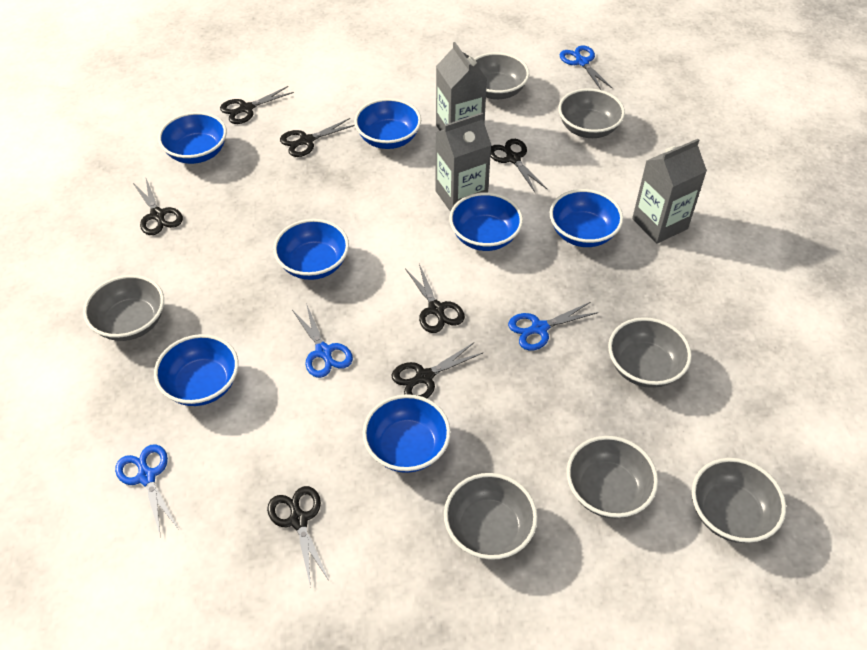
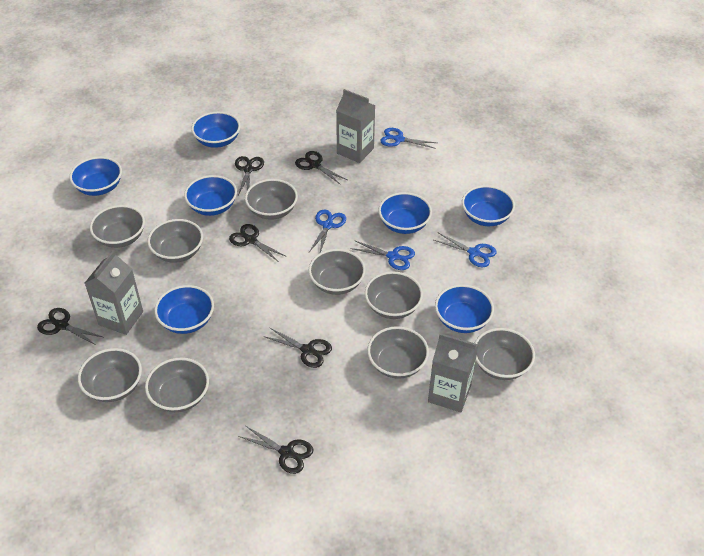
black scissors: 7 -> 6
grey bowl: 7 -> 9

